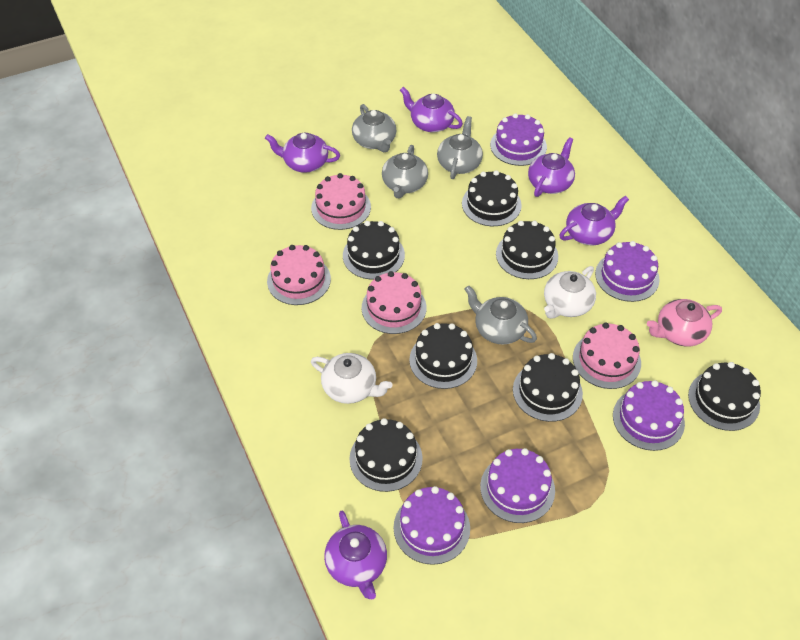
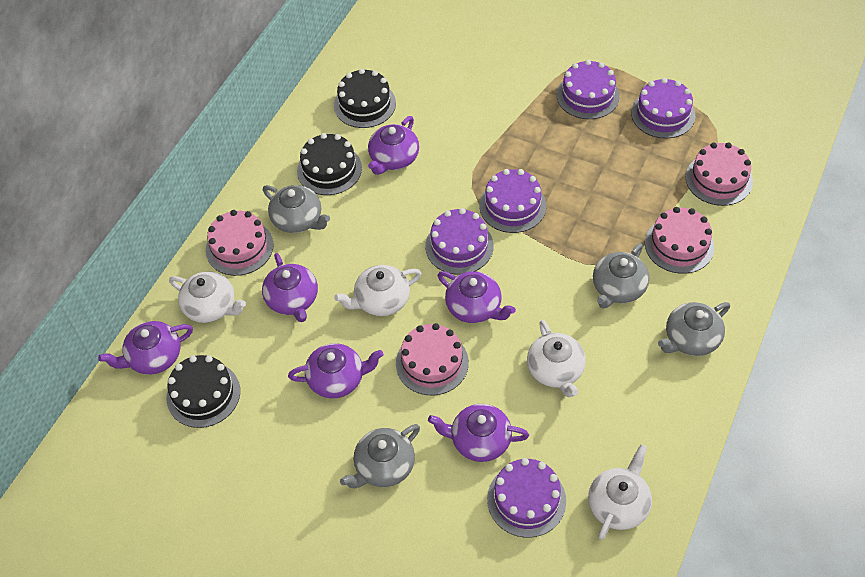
black cake: 7 -> 3
pink teapot: 1 -> 0
purple teapot: 5 -> 6
white teapot: 2 -> 4

